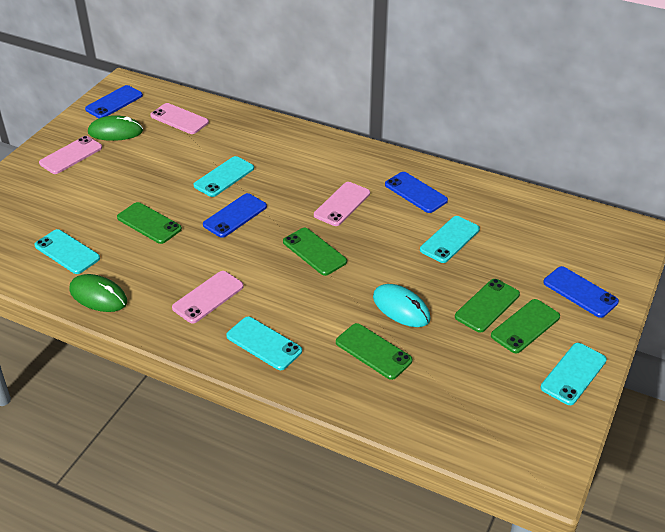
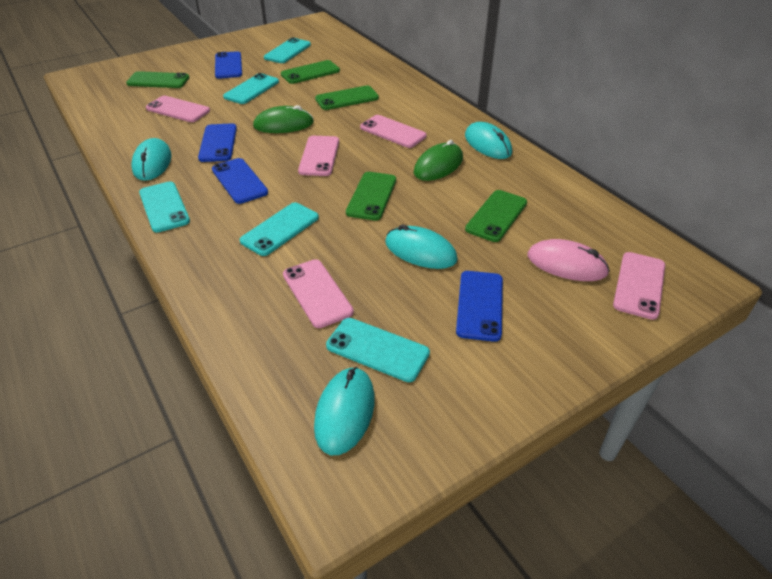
pink mouse: 0 -> 1
pink phone: 4 -> 5
turquoise mouse: 1 -> 4

